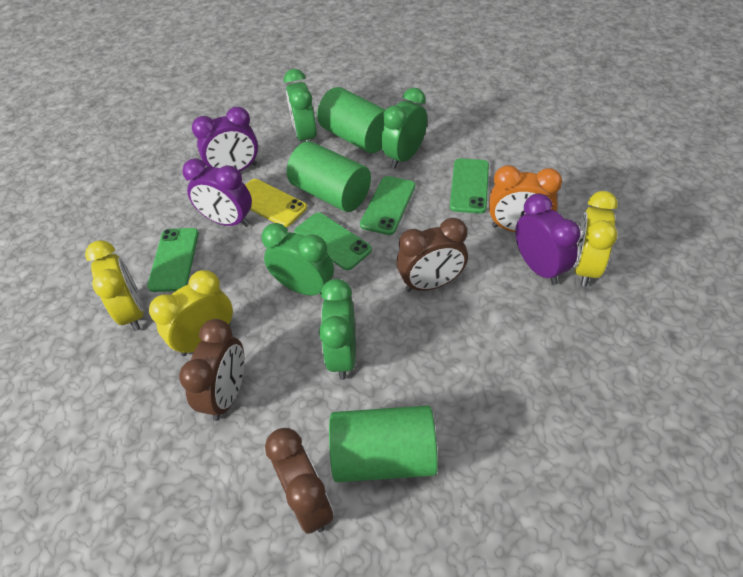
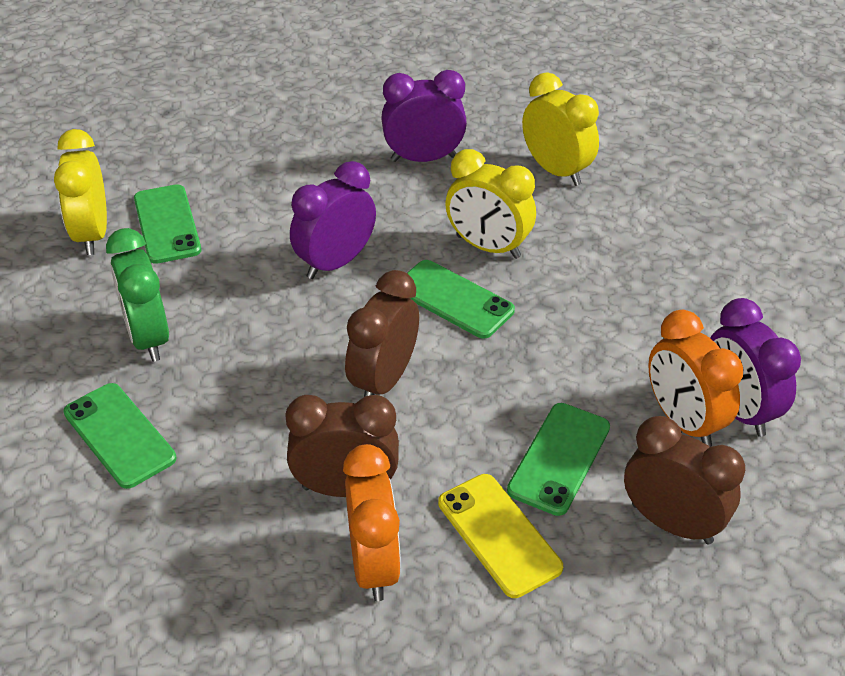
green clock: 4 -> 1
green cylinder: 3 -> 0
orange clock: 1 -> 2

